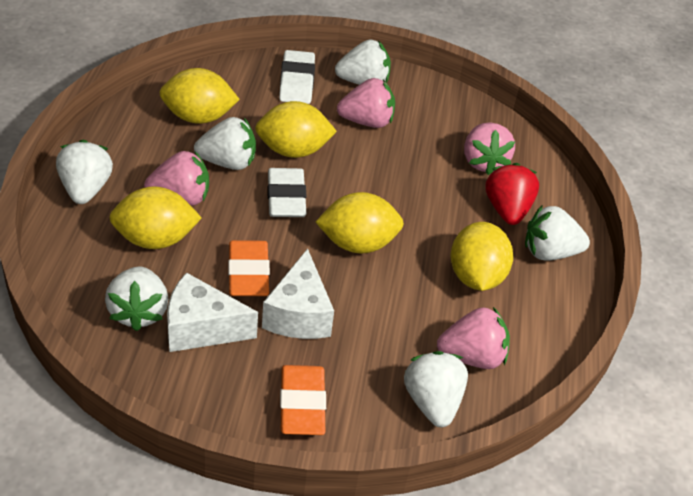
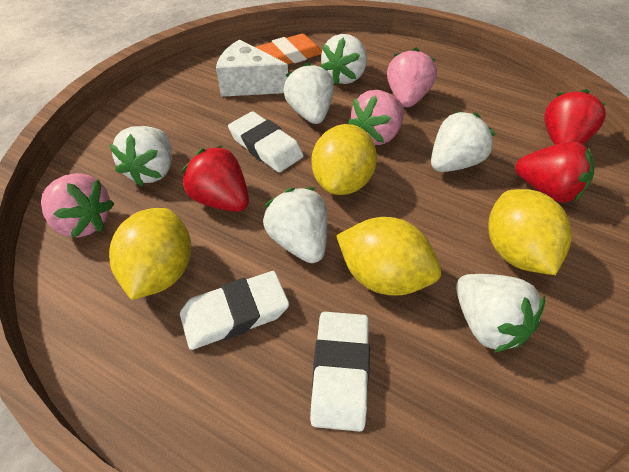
orange eraser: 2 -> 1
pink strawberry: 4 -> 3
red strawberry: 1 -> 3
white cheese: 2 -> 1
white eraser: 2 -> 3
yellow lemon: 5 -> 4

